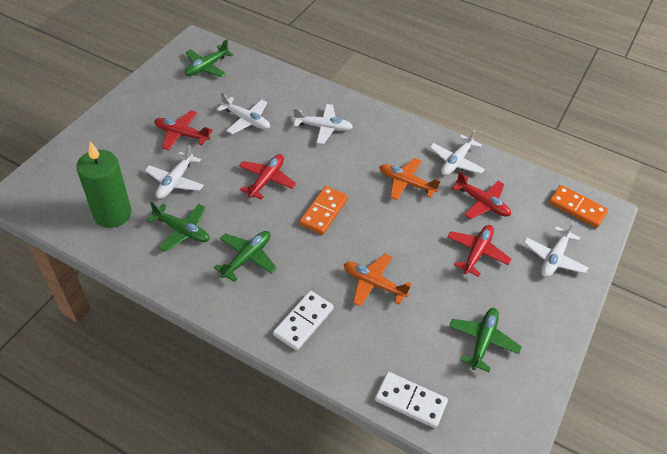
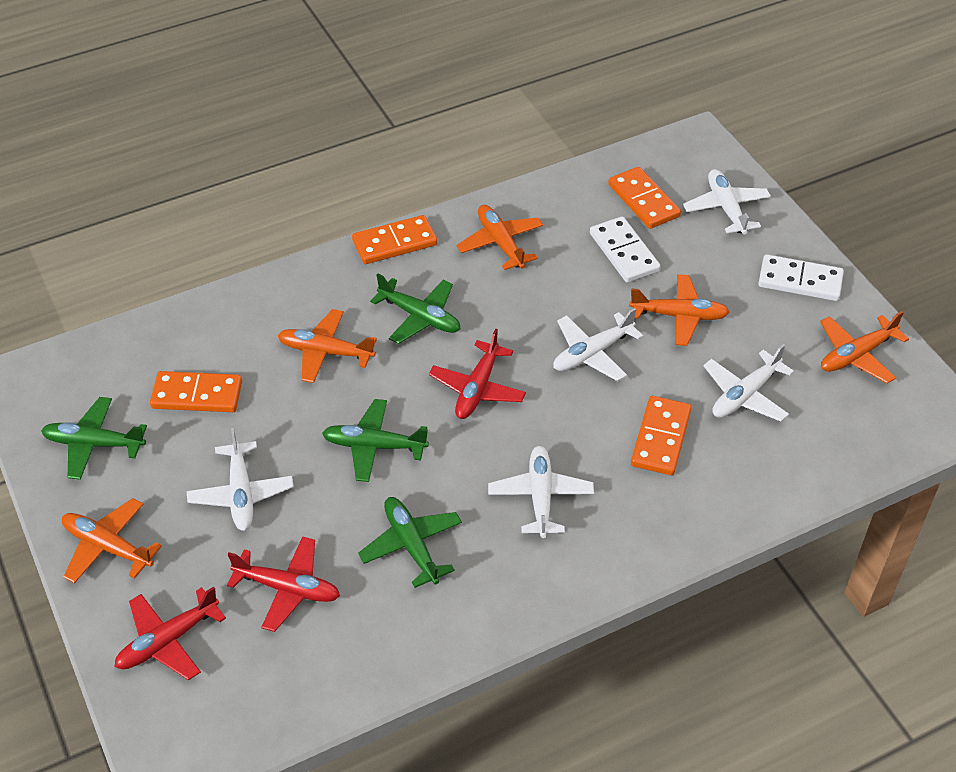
green candle: 1 -> 0
orange domino: 2 -> 4
orange plane: 2 -> 5
red plane: 4 -> 3

